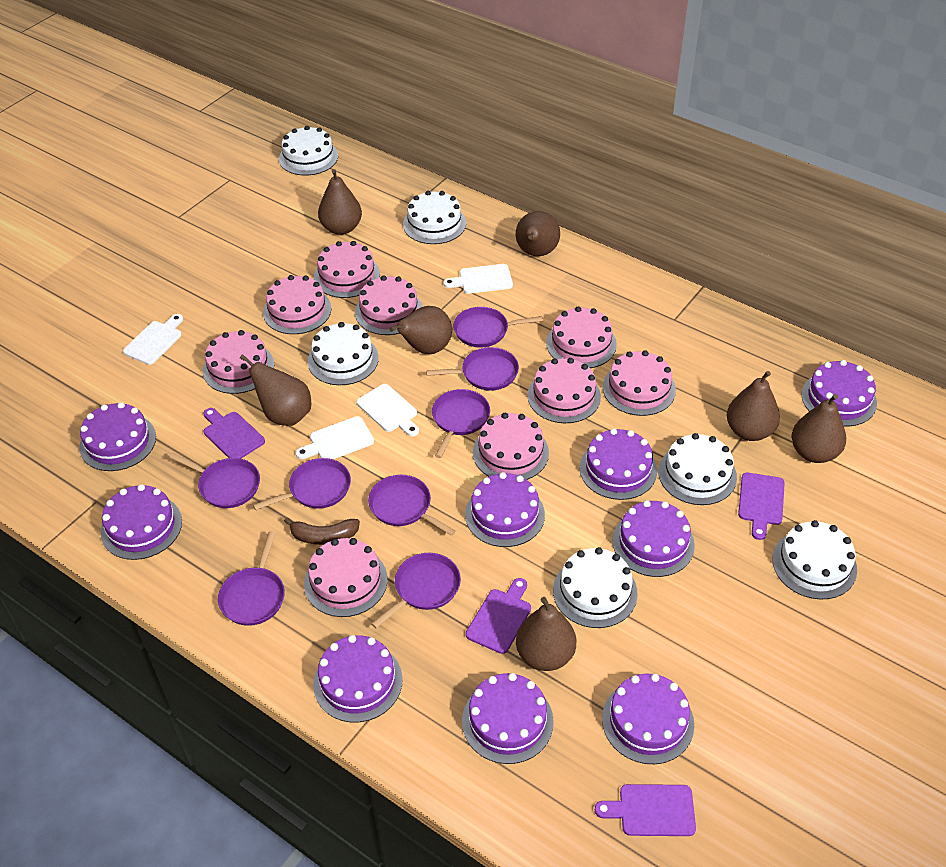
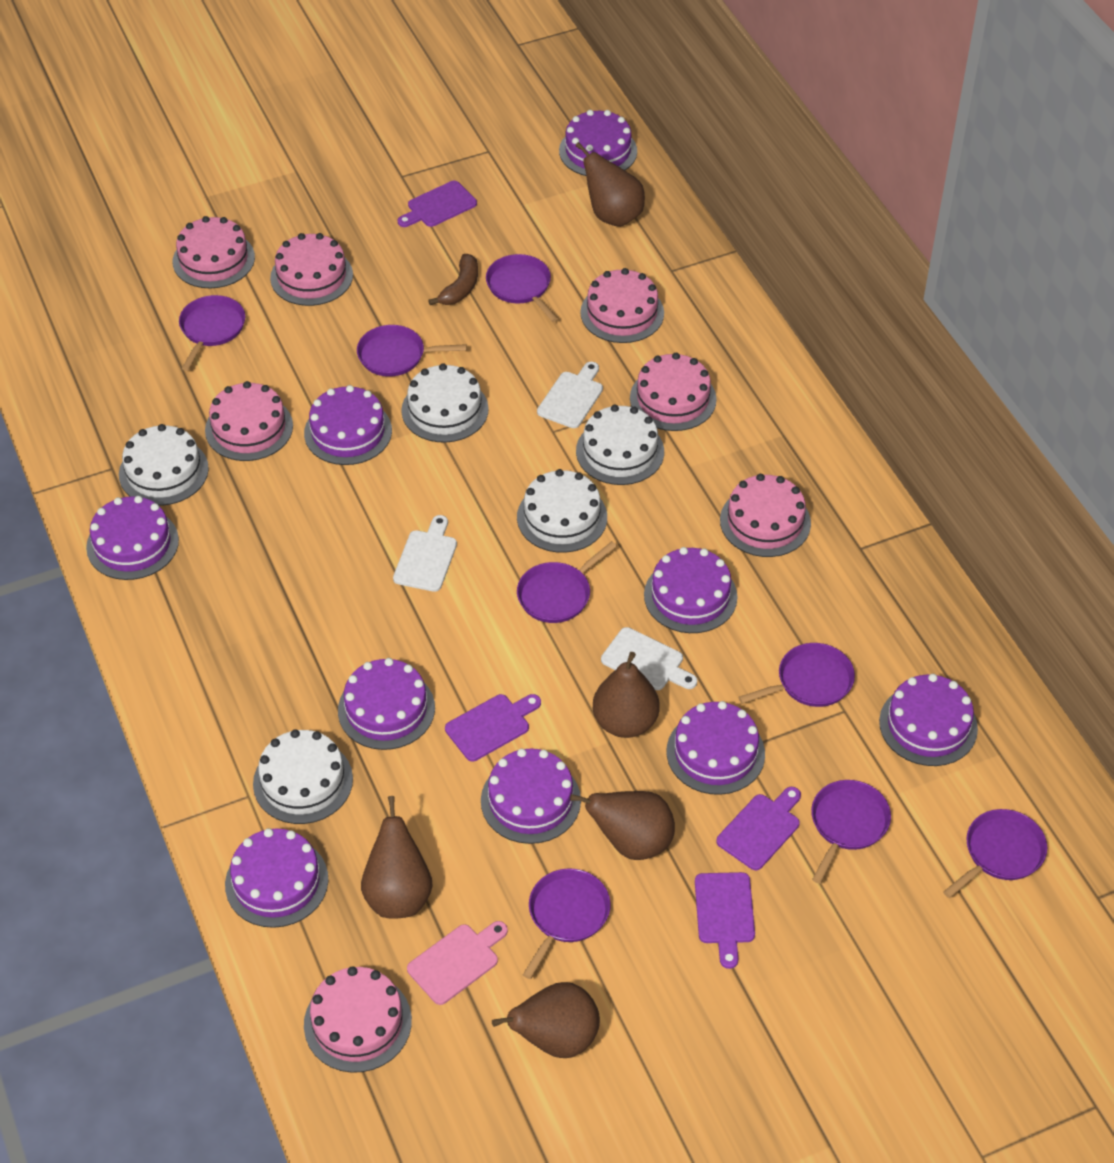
brown pear: 7 -> 5
pink cake: 9 -> 7
pink cutting board: 0 -> 1
white cake: 6 -> 5
white cutting board: 4 -> 3

